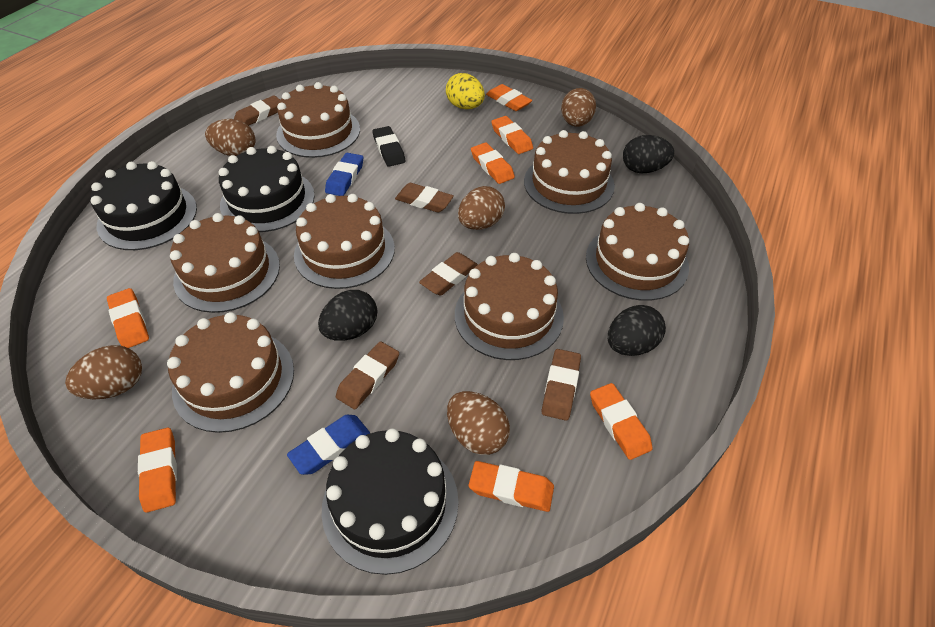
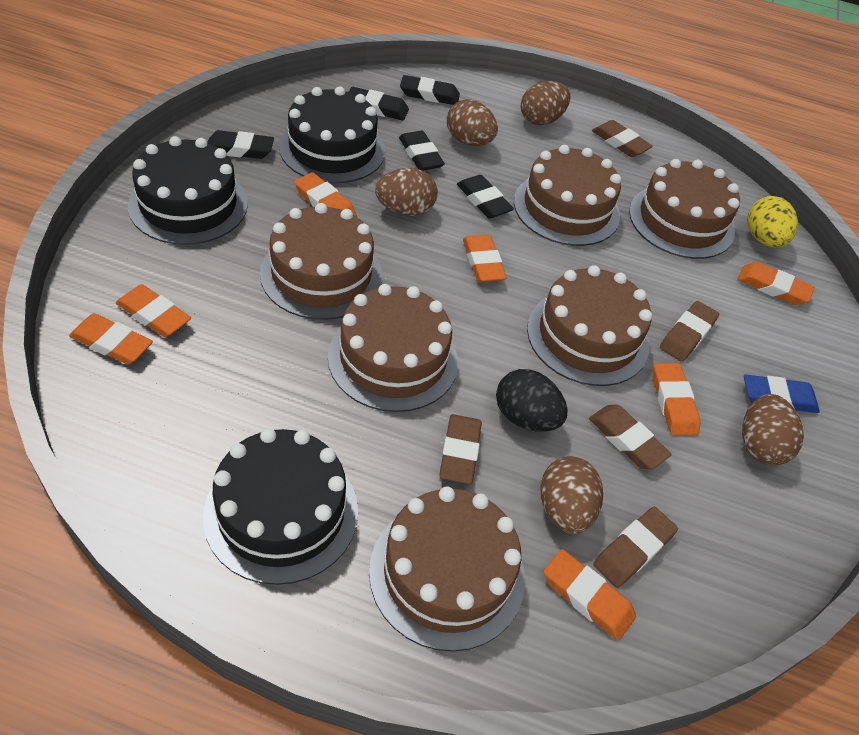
black egg: 3 -> 1
black eraser: 1 -> 5
blue eraser: 2 -> 1
brown cake: 7 -> 6

